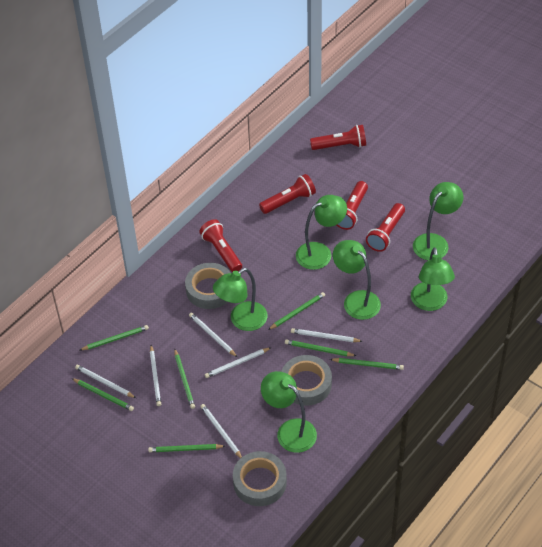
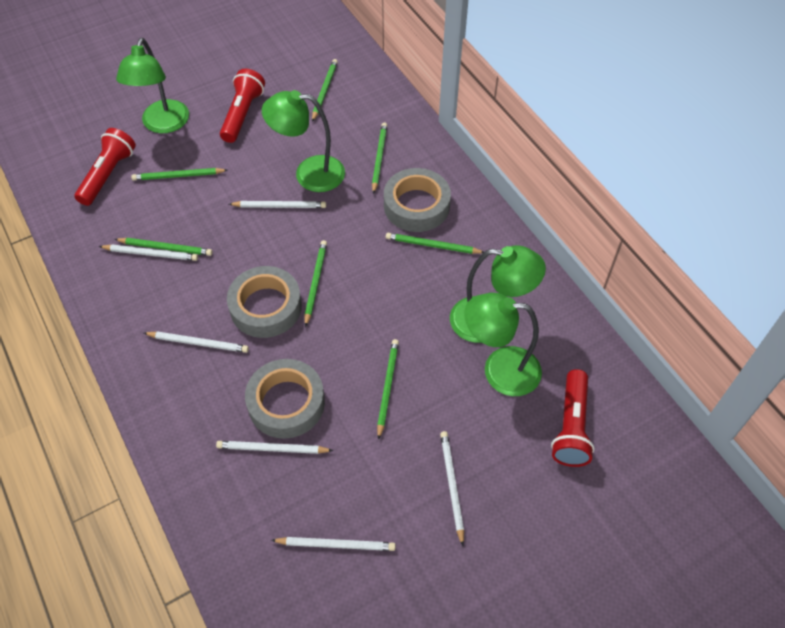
green lamp: 6 -> 4
red flashlight: 5 -> 3

